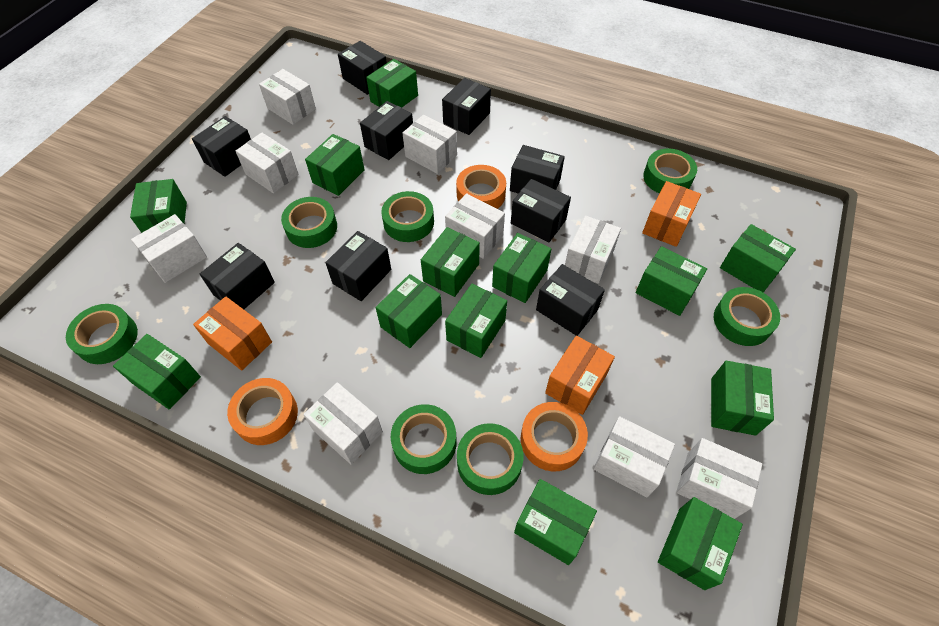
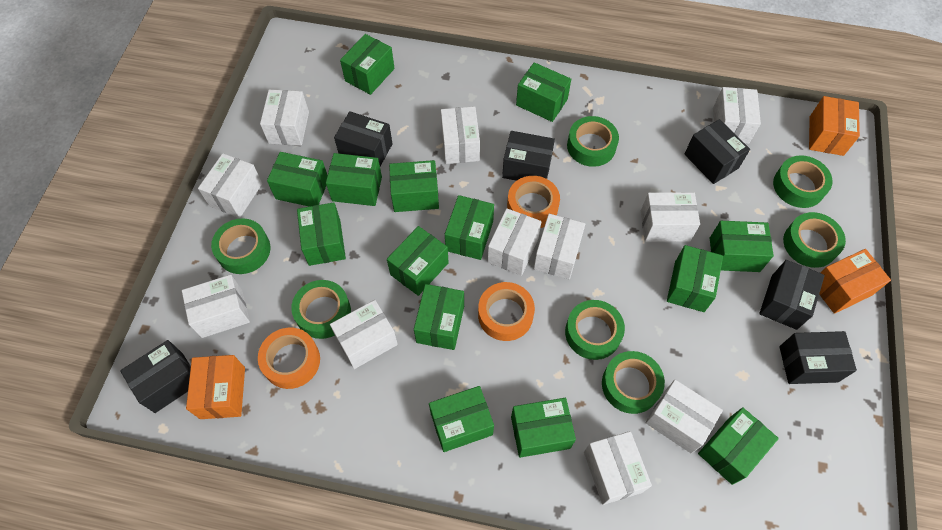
black box: 9 -> 6
green box: 13 -> 14
white box: 9 -> 11

